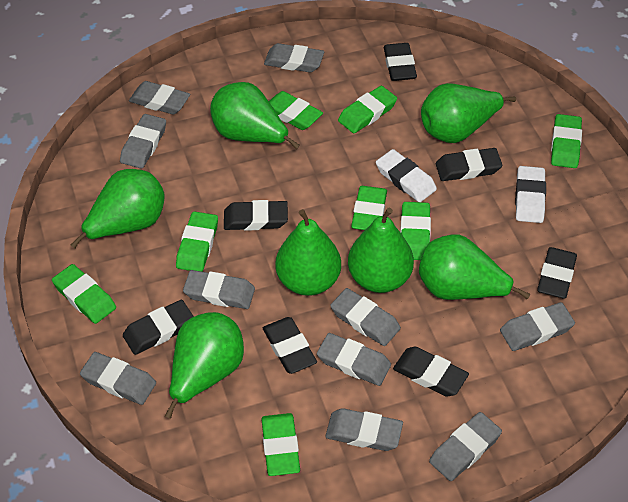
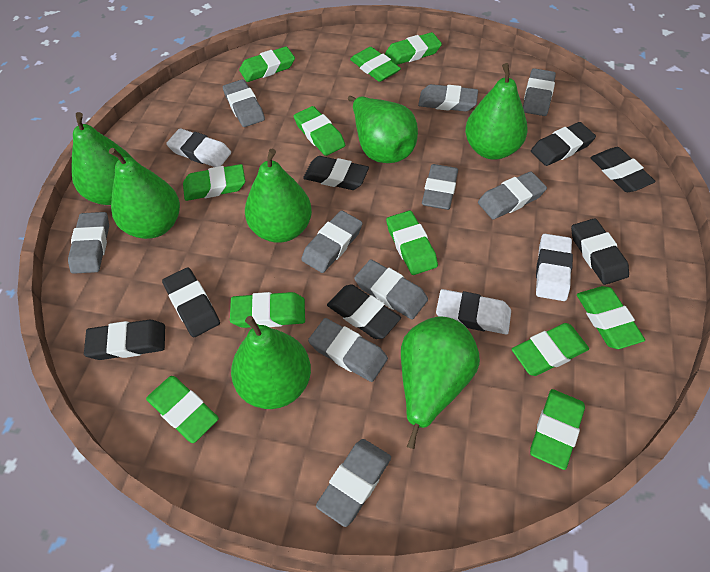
green eraser: 8 -> 11
white eraser: 2 -> 3

